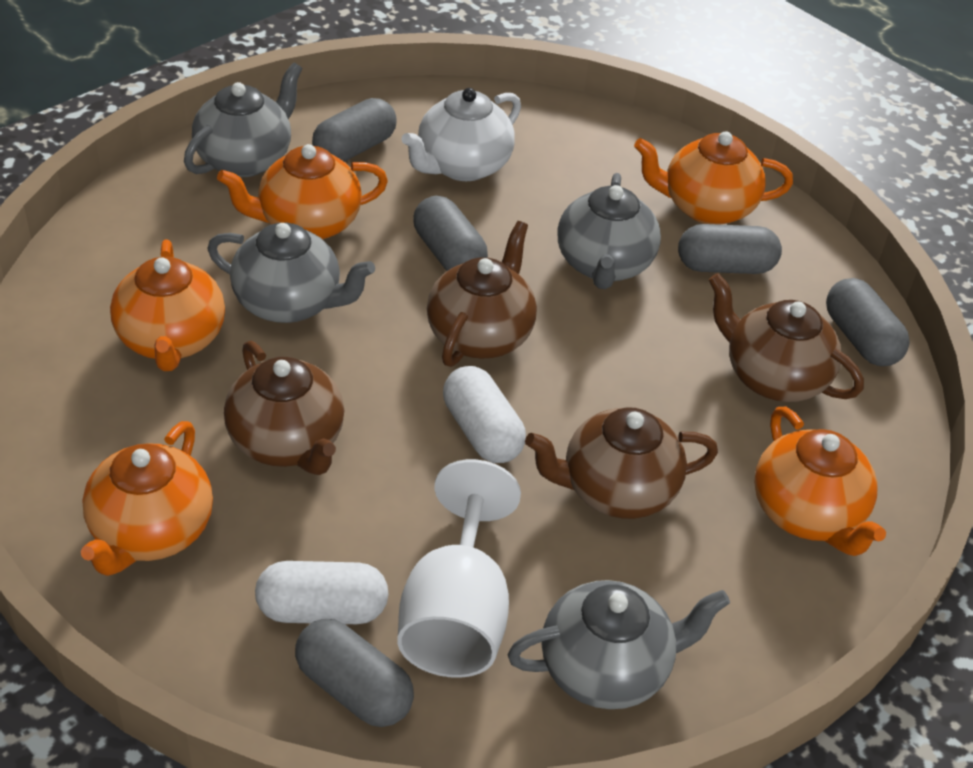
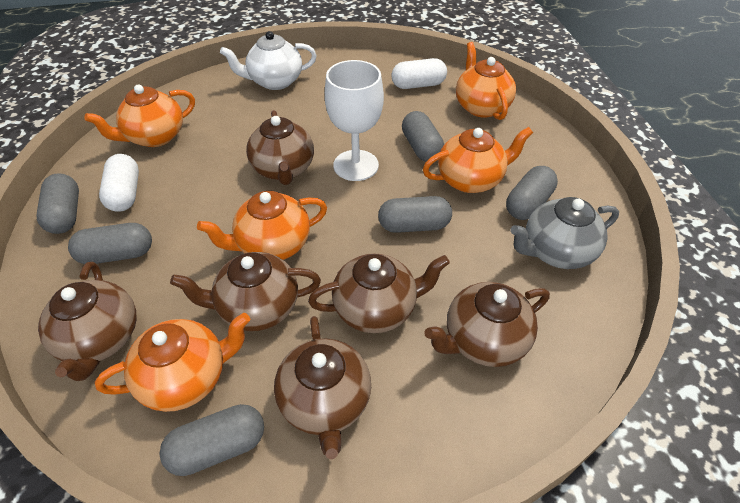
brown teapot: 4 -> 6
grey capsule: 5 -> 6
grey teapot: 4 -> 1

